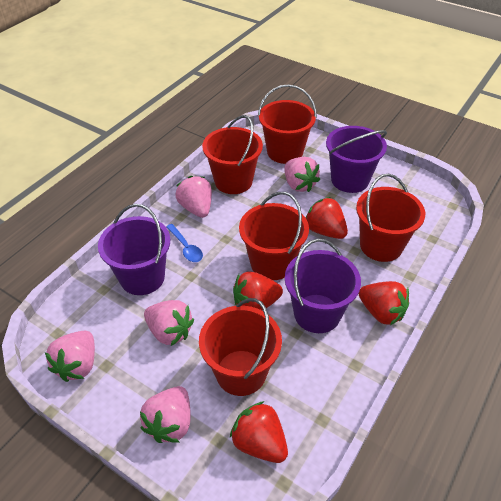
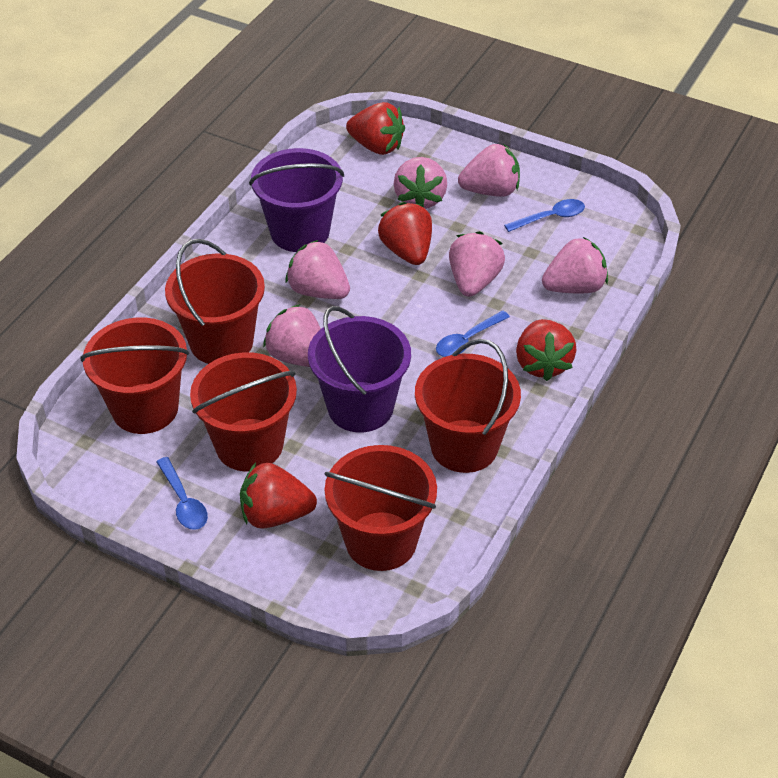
blue spoon: 1 -> 3
pink strawberry: 5 -> 6
purple bucket: 3 -> 2

